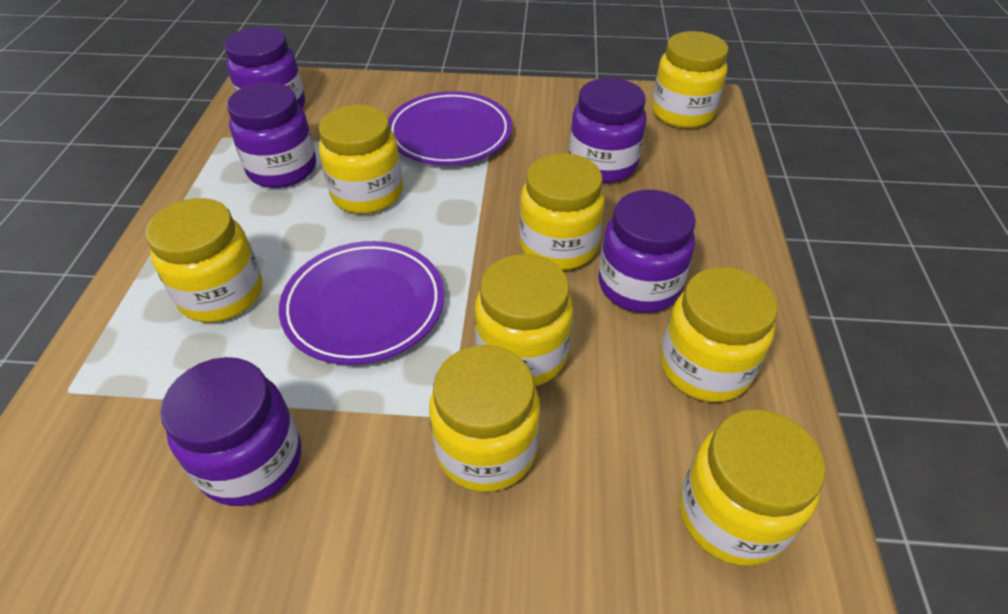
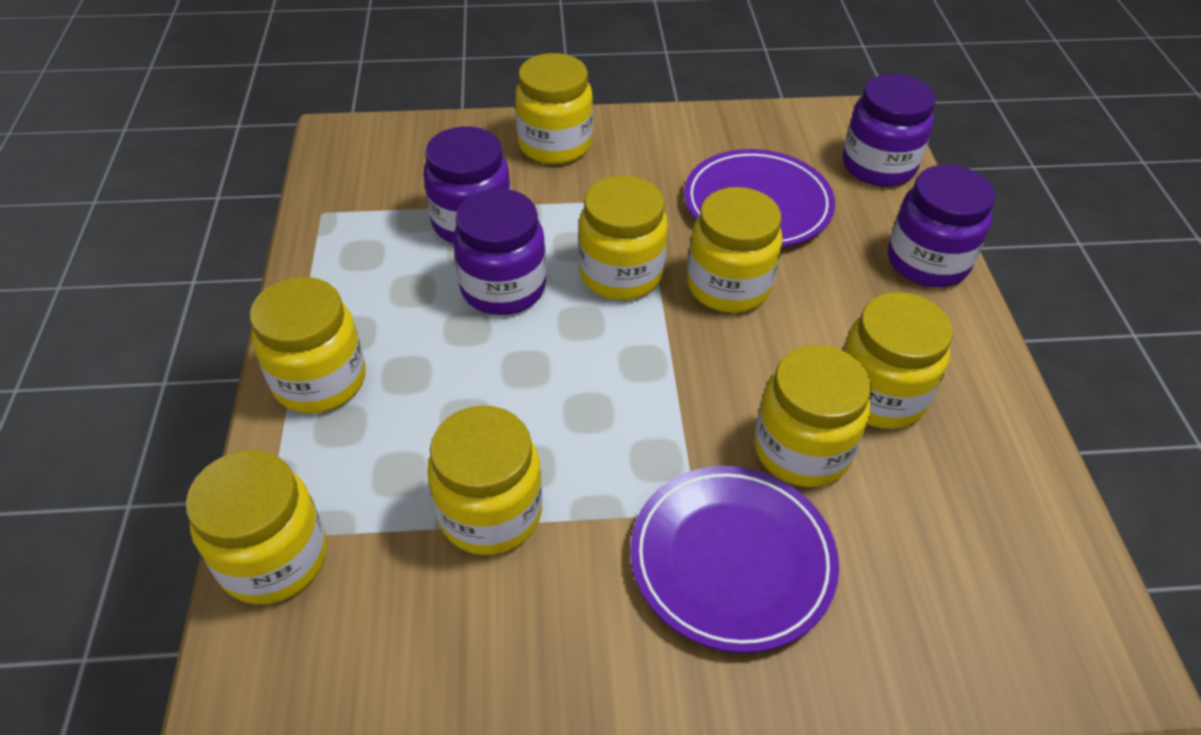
purple jar: 5 -> 4

